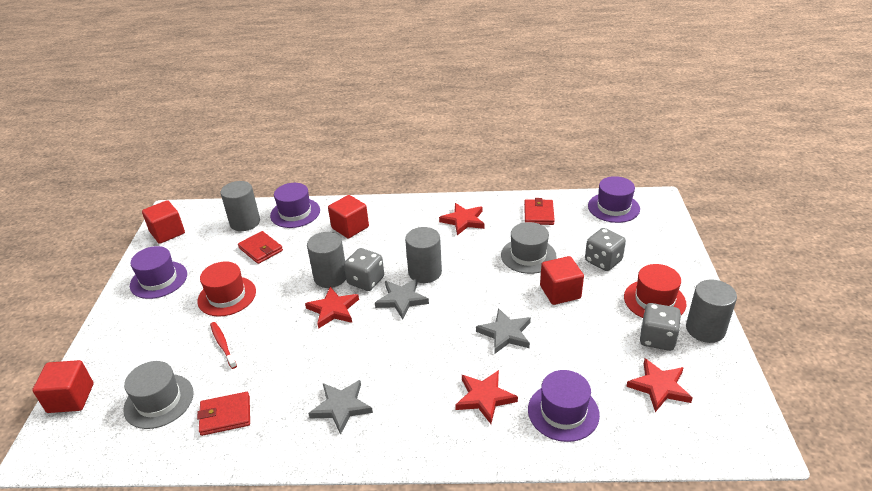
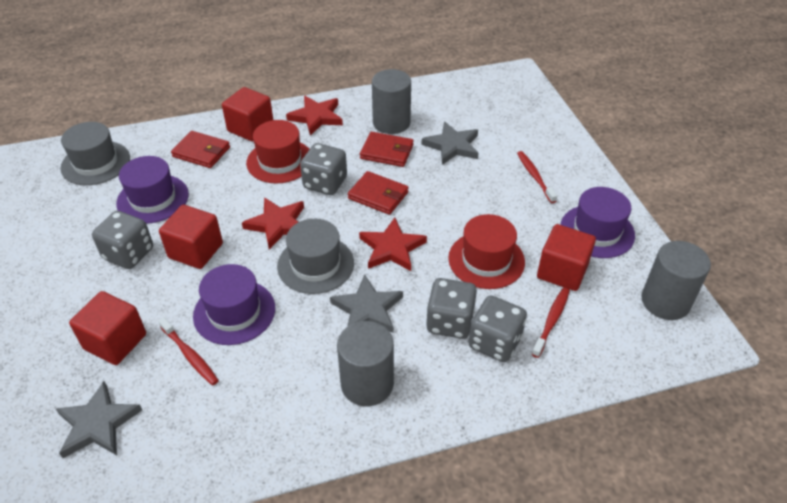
grey cylinder: 4 -> 3
grey dice: 3 -> 4
purple hat: 4 -> 3
red star: 4 -> 3
red toothbrush: 1 -> 3

